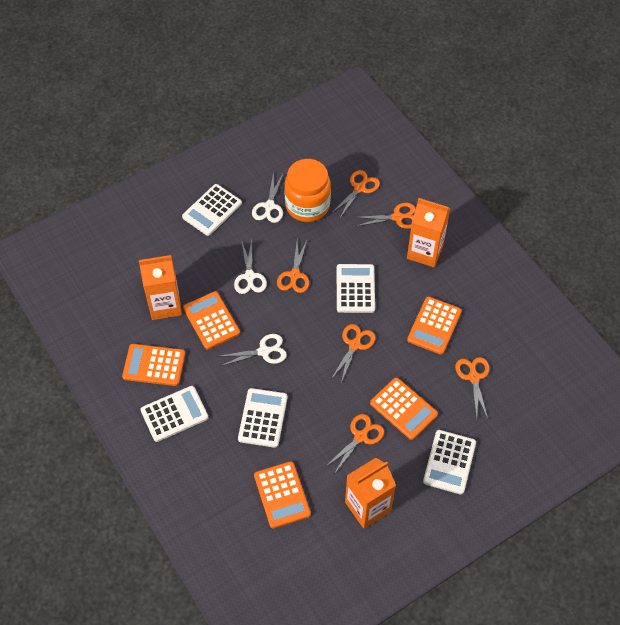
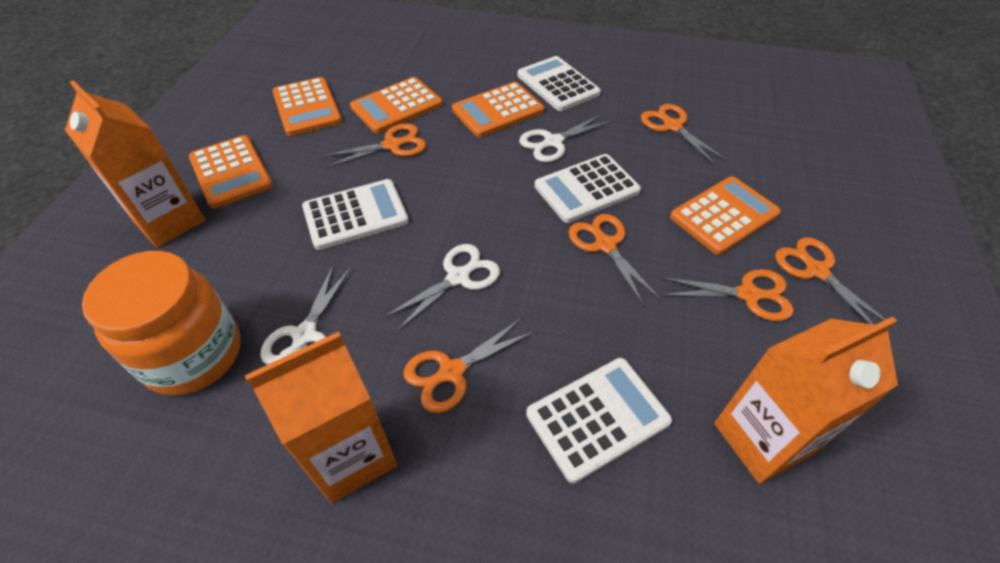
white calculator: 5 -> 4

